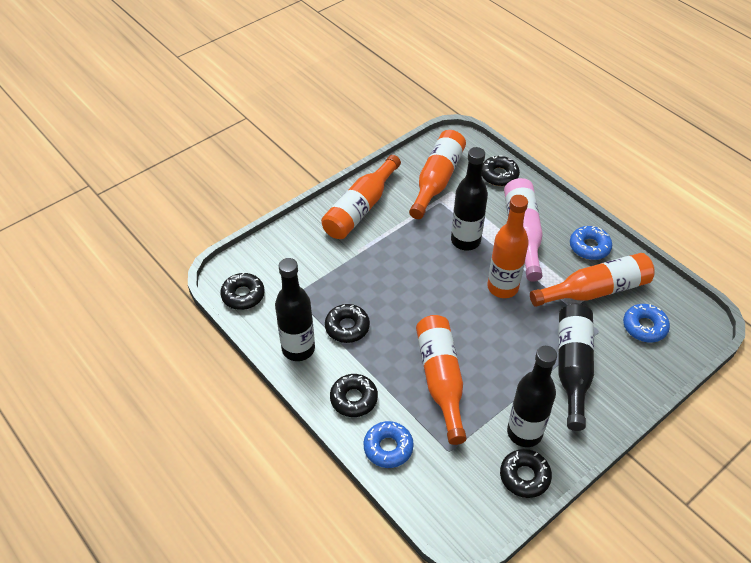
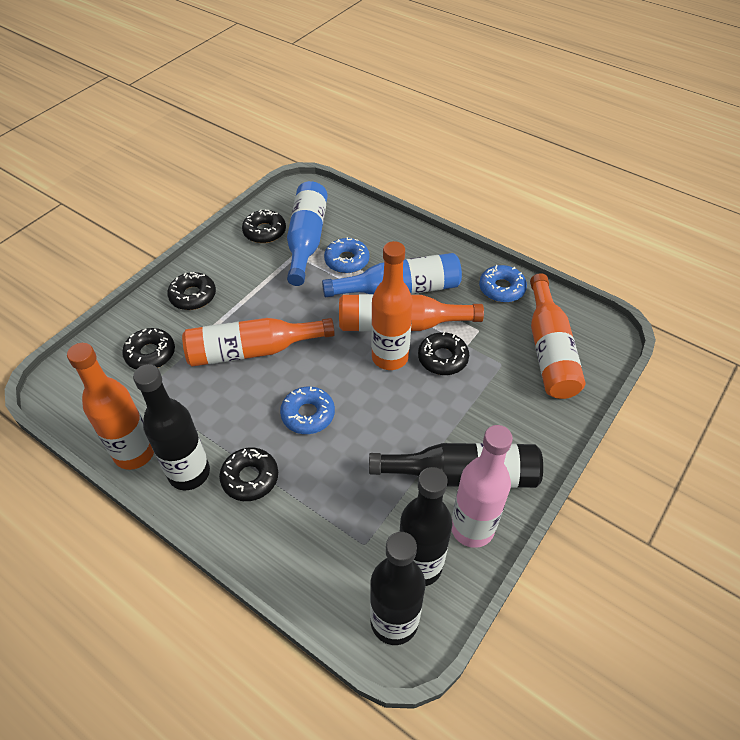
blue bottle: 0 -> 2

